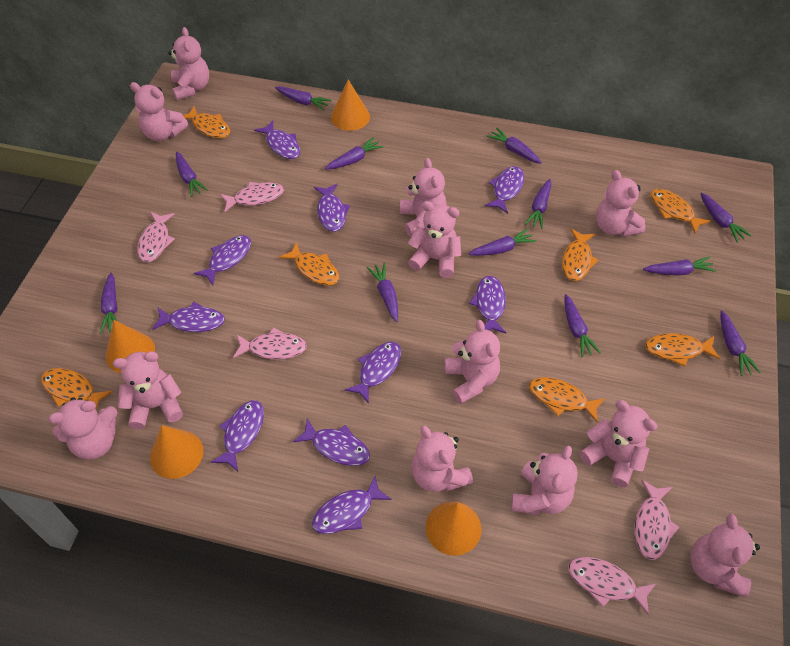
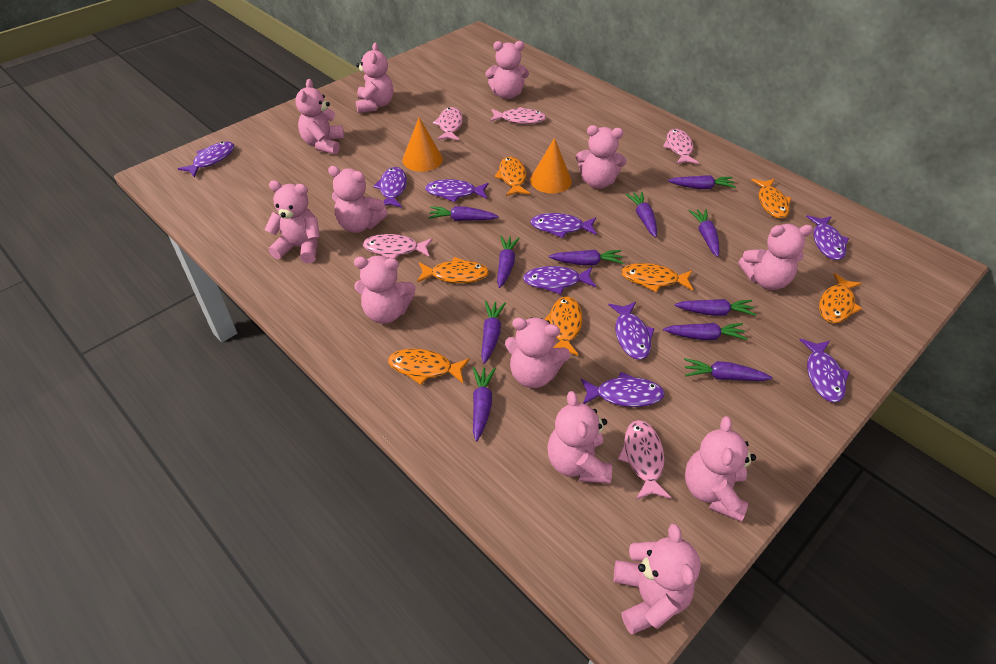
orange cone: 4 -> 2
purple carrot: 12 -> 11
purple fish: 10 -> 9

